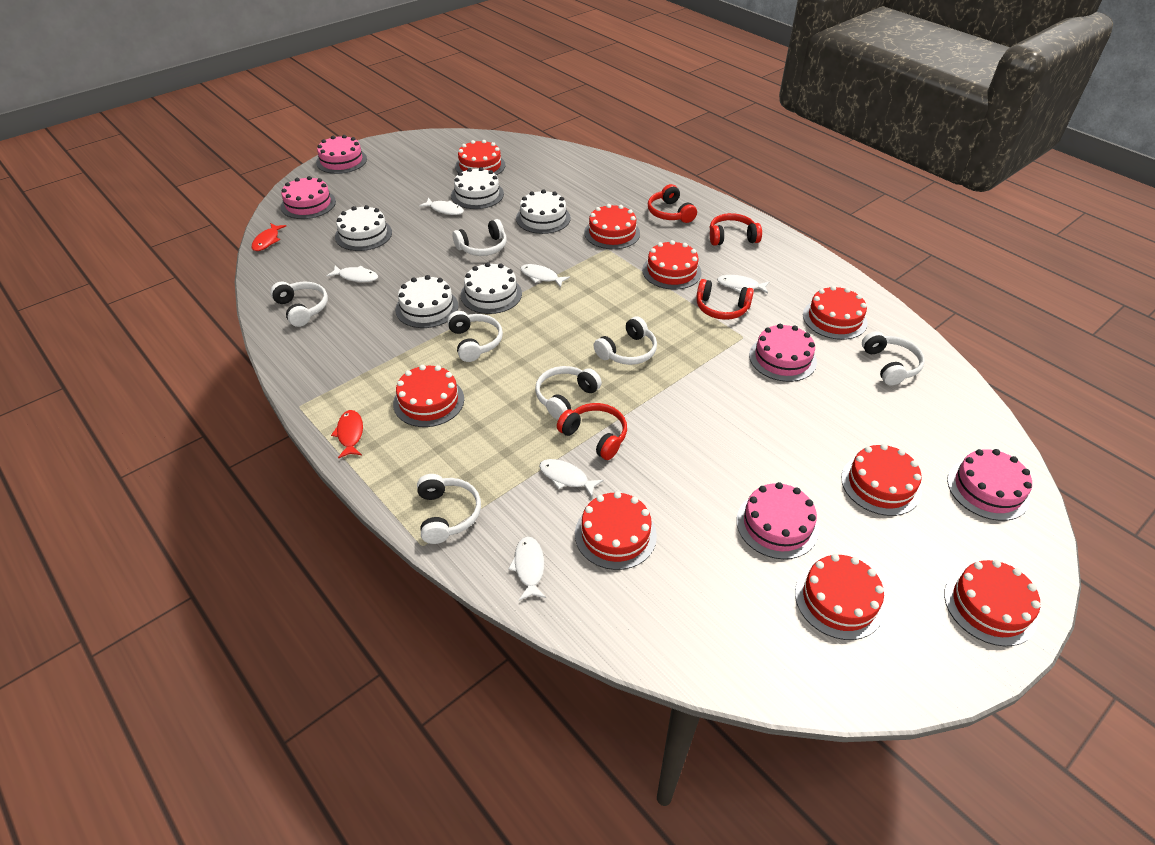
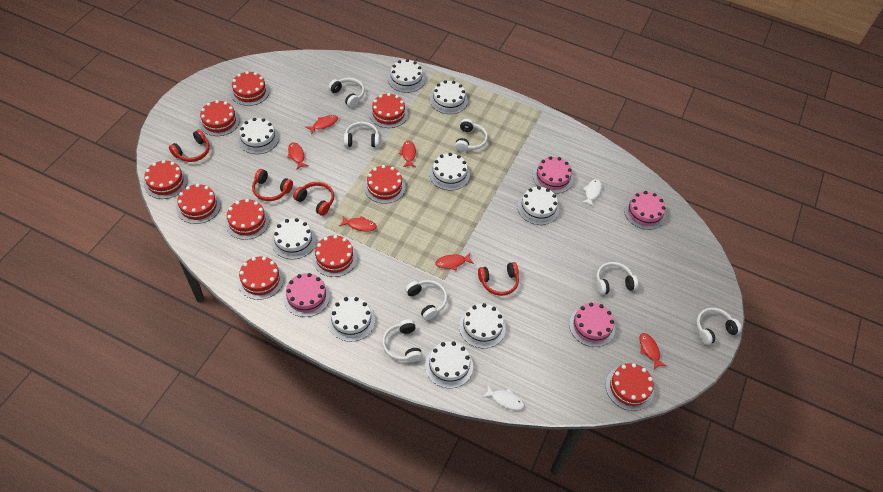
pink cake: 5 -> 4
red cake: 9 -> 10
red fish: 2 -> 6
white cake: 5 -> 9
white fish: 6 -> 2

